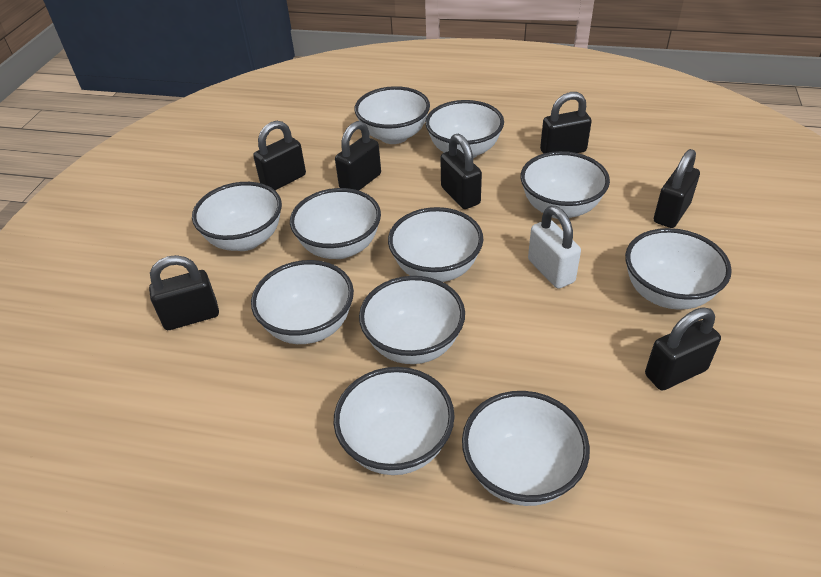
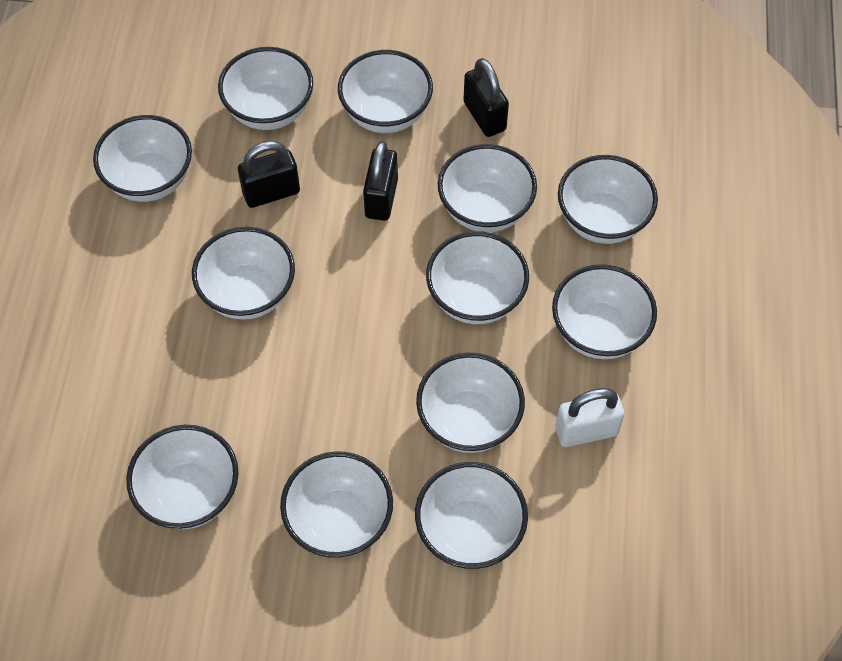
black padlock: 7 -> 3
white bowl: 11 -> 12

